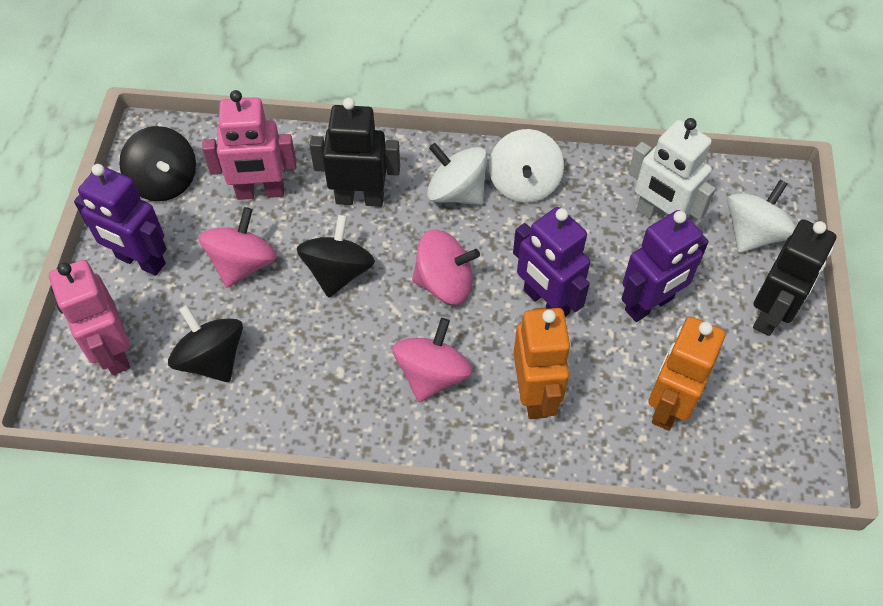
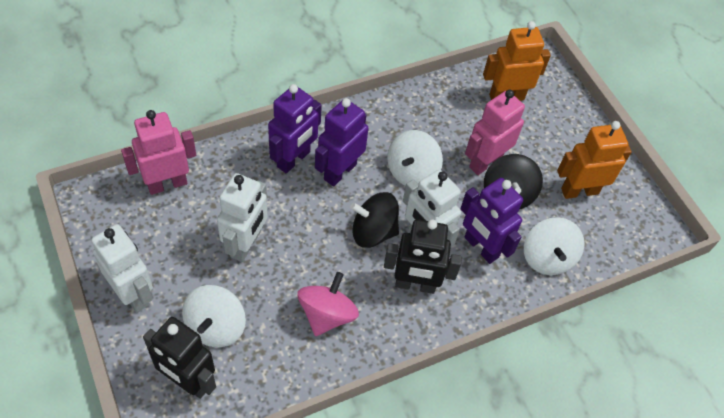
black spinning top: 3 -> 2
pink spinning top: 3 -> 1
white robot: 1 -> 3

